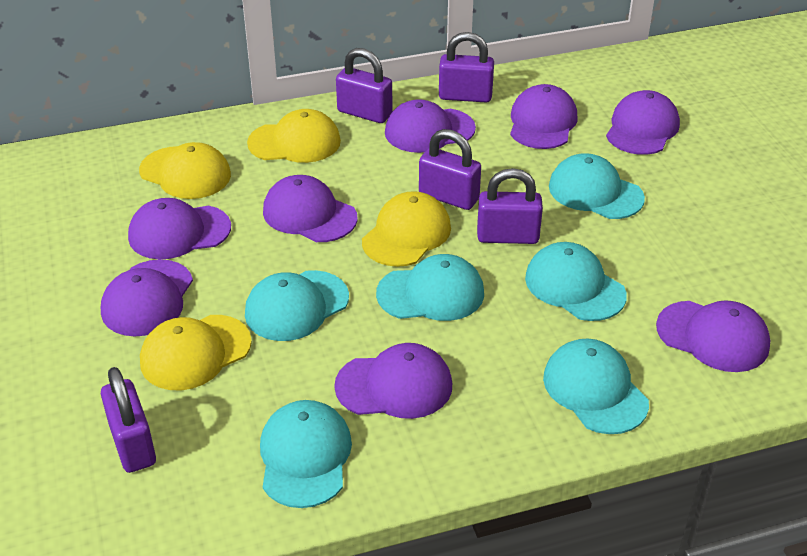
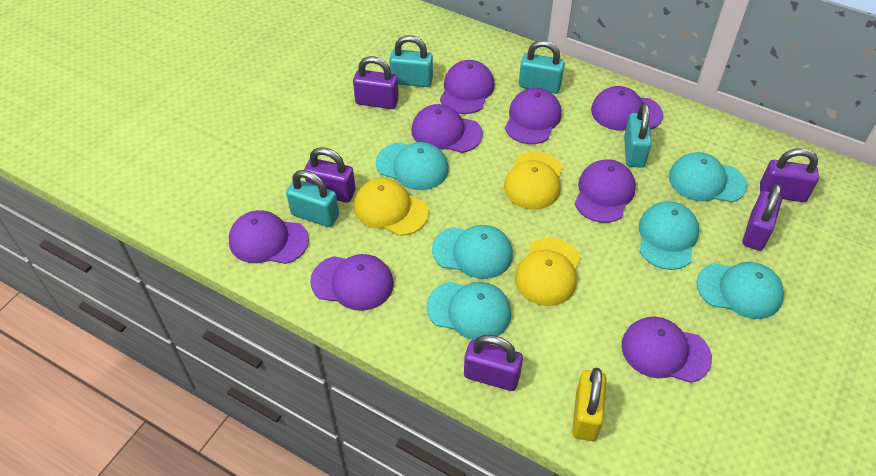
turquoise padlock: 0 -> 4
yellow cap: 4 -> 3
yellow padlock: 0 -> 1

